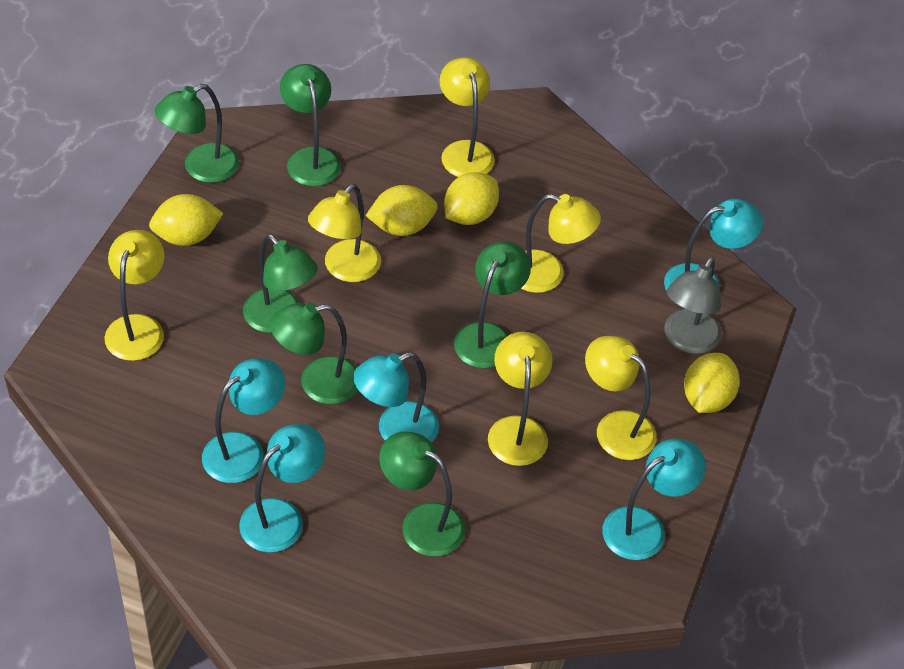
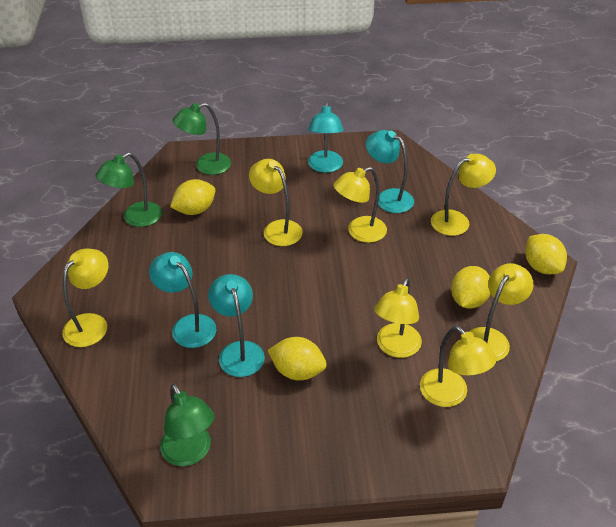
green lamp: 6 -> 3
grey lamp: 1 -> 0
turquoise lamp: 5 -> 4
yellow lamp: 6 -> 7

